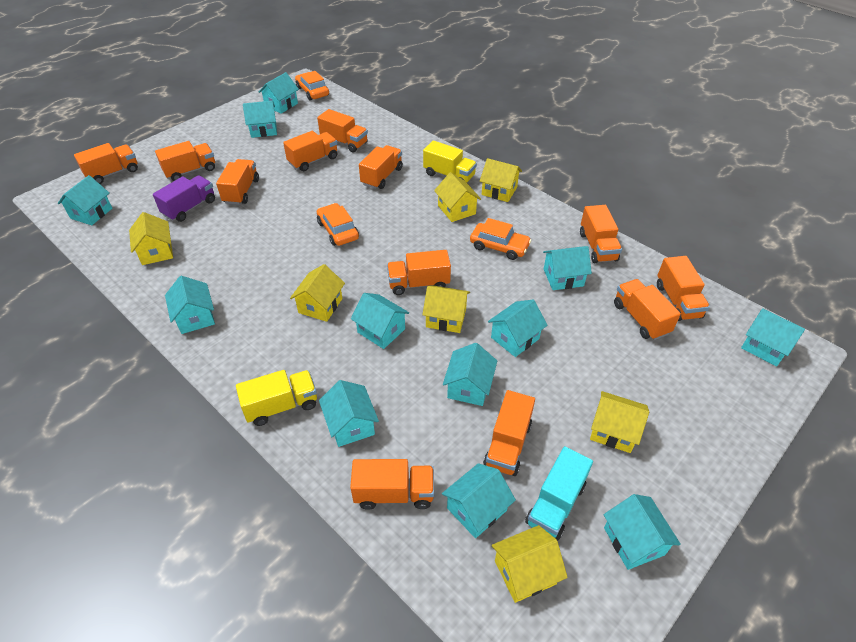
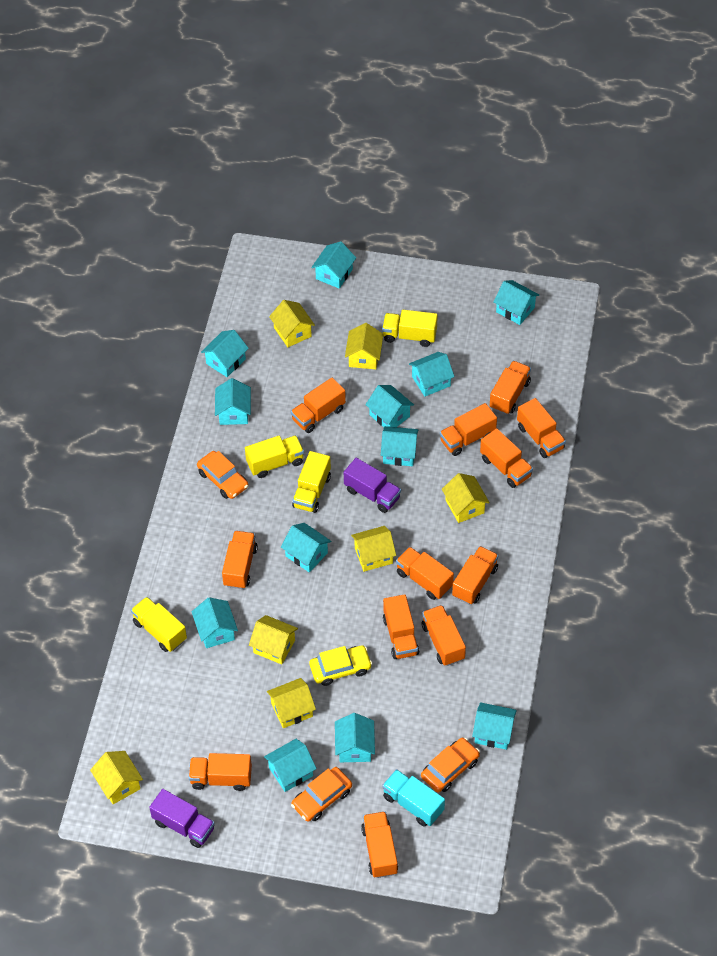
purple truck: 1 -> 2
yellow car: 0 -> 1
yellow truck: 2 -> 4

